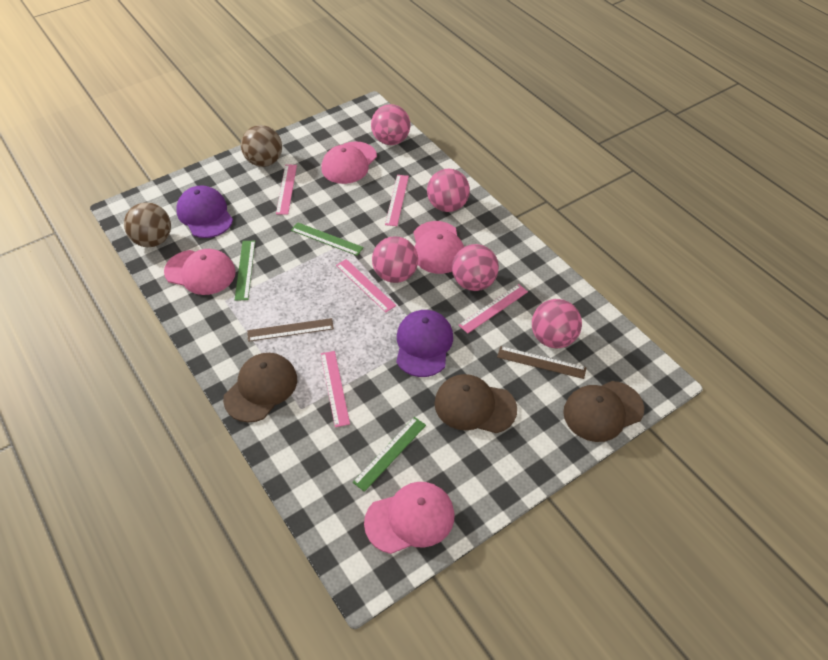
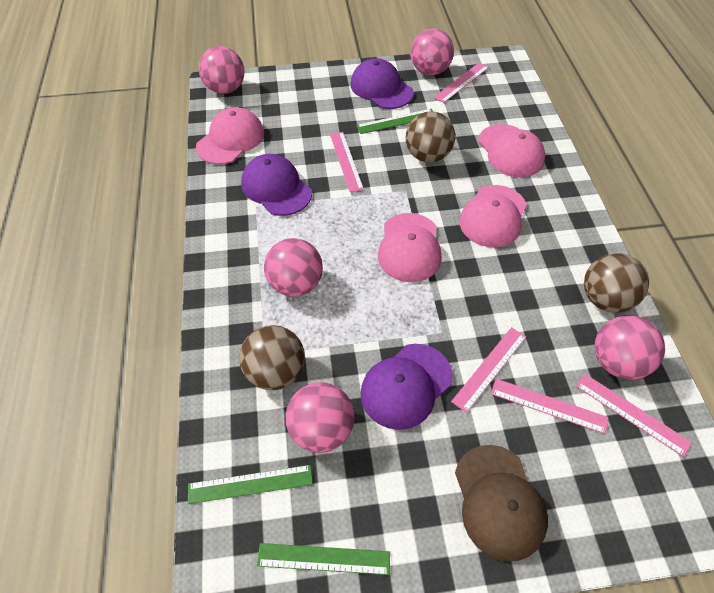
brown ball: 2 -> 3
brown cap: 3 -> 1
brown ruler: 2 -> 0
purple cap: 2 -> 3

